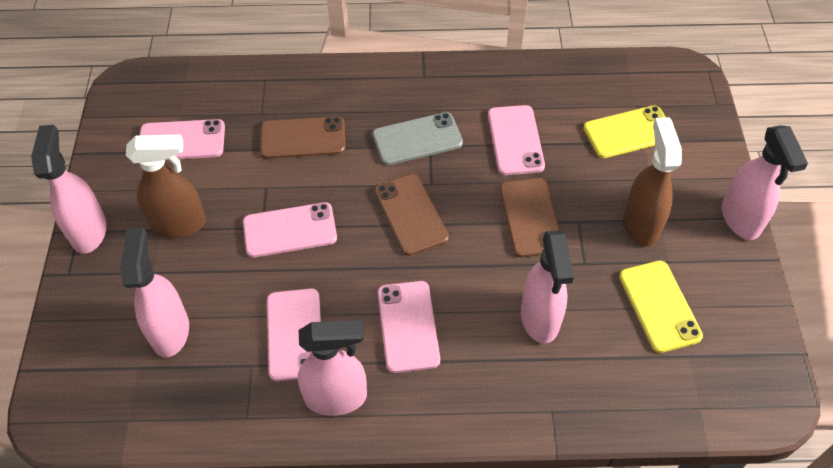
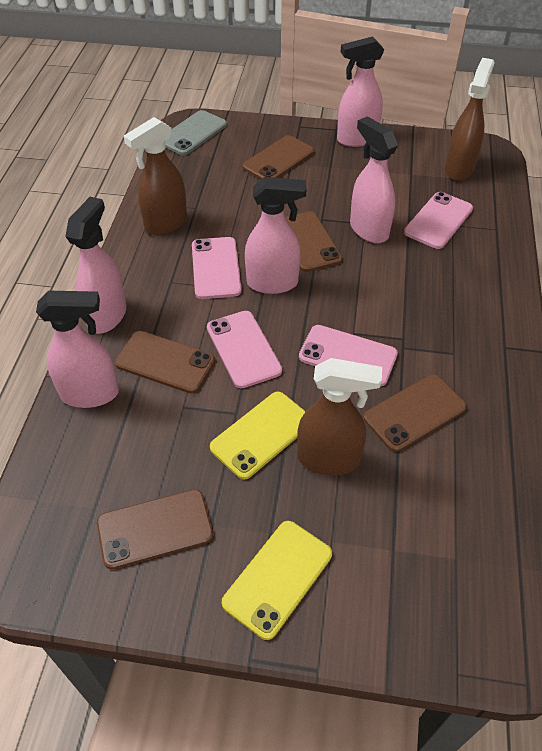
brown phone: 3 -> 5
brown spray bottle: 2 -> 3
pink phone: 5 -> 4

